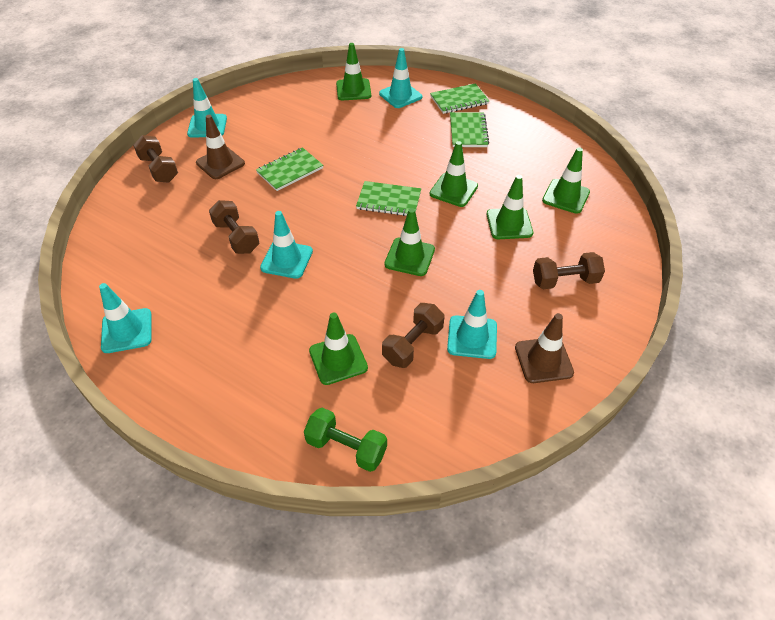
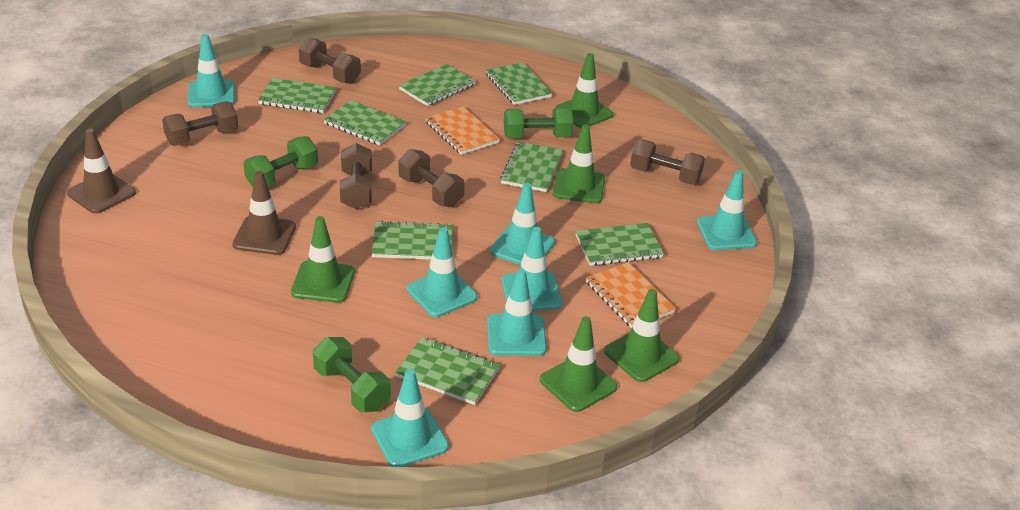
brown dumbbell: 4 -> 5
green dumbbell: 1 -> 3
green notebook: 4 -> 8
green traffic cone: 6 -> 5
orange notebook: 0 -> 2
turquoise traffic cone: 5 -> 7

